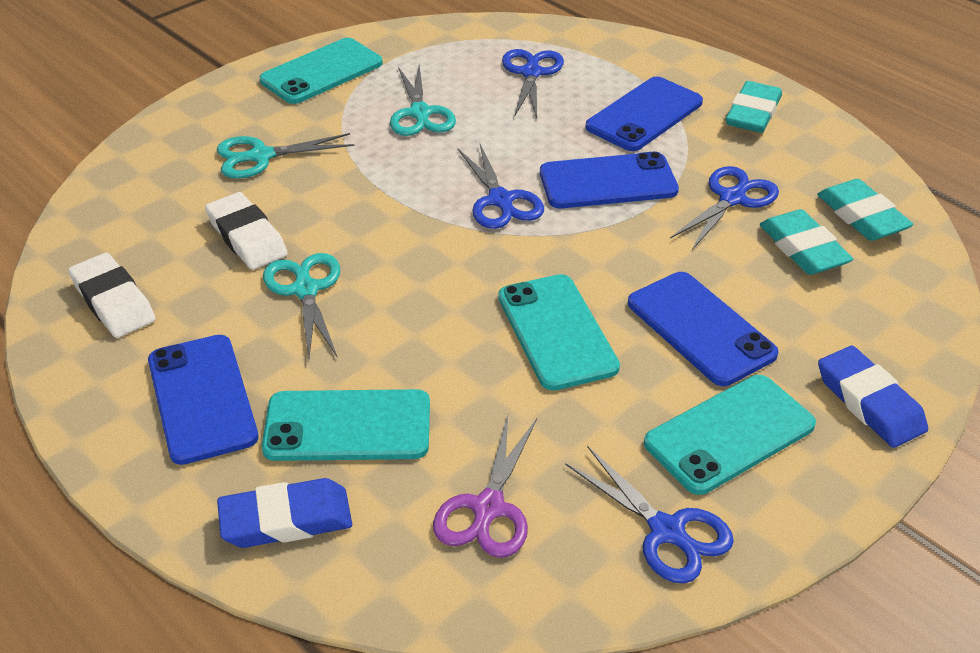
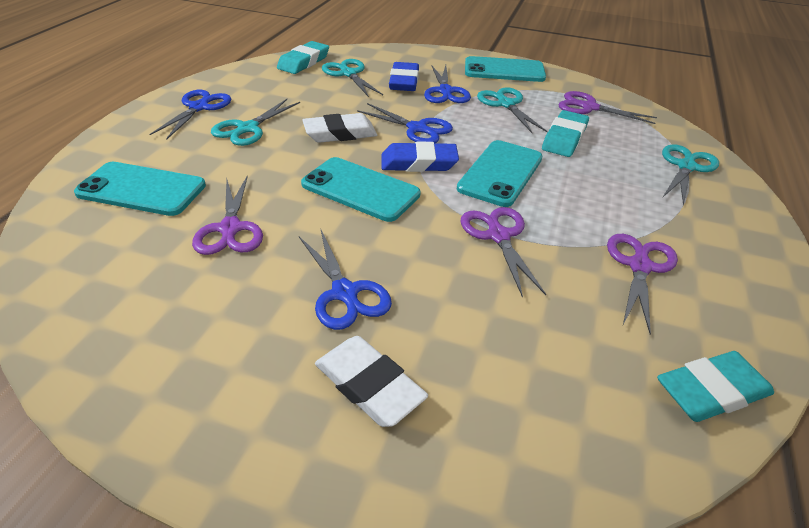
blue phone: 4 -> 0
purple scissors: 1 -> 4
turquoise scissors: 3 -> 4

